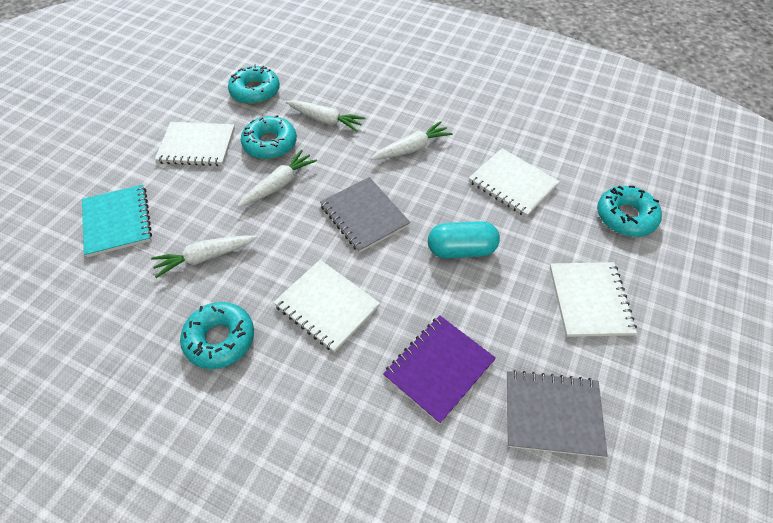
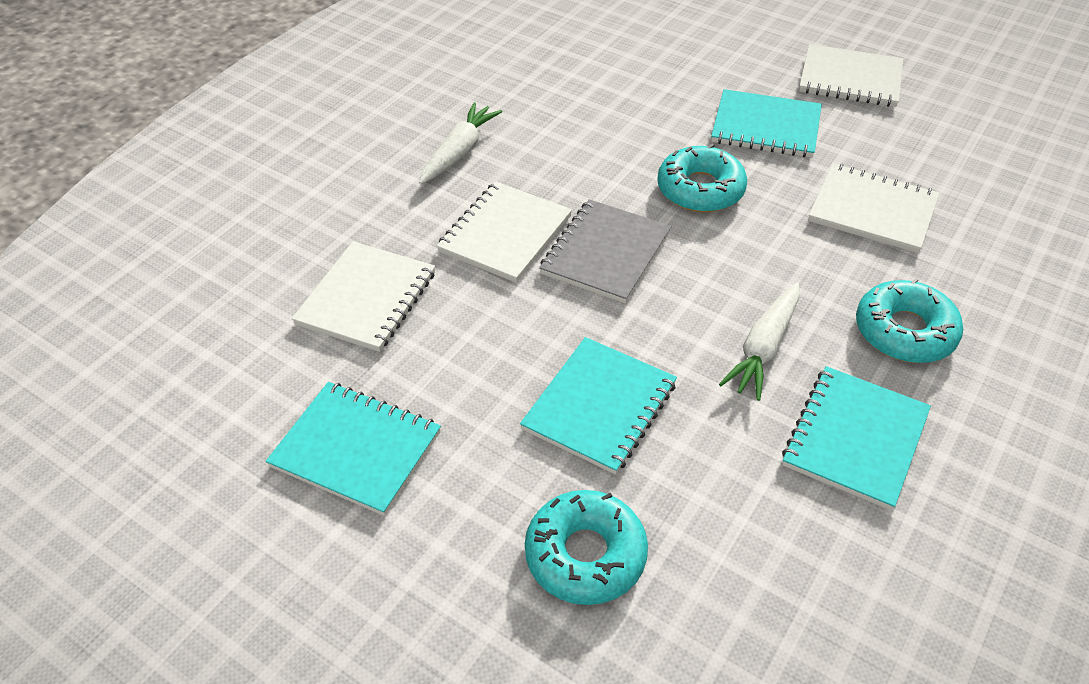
grey notebook: 2 -> 1
purple notebook: 1 -> 0
turquoise capsule: 1 -> 0
turquoise donut: 4 -> 3
turquoise notebook: 1 -> 4
white carrot: 4 -> 2

